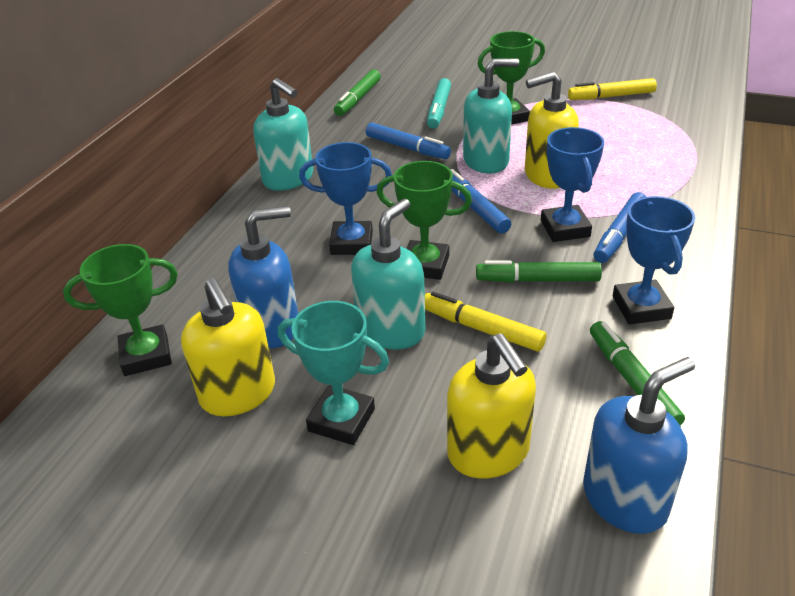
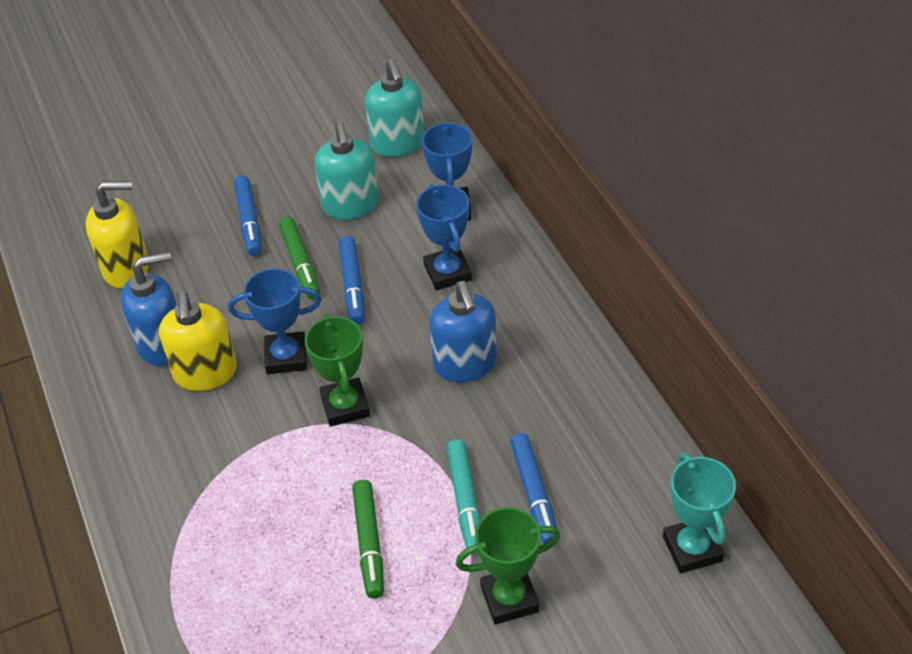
green marker: 3 -> 2
green trophy: 3 -> 2
turquoise soap dispenser: 3 -> 2
yellow marker: 2 -> 0
yellow soap dispenser: 3 -> 2

